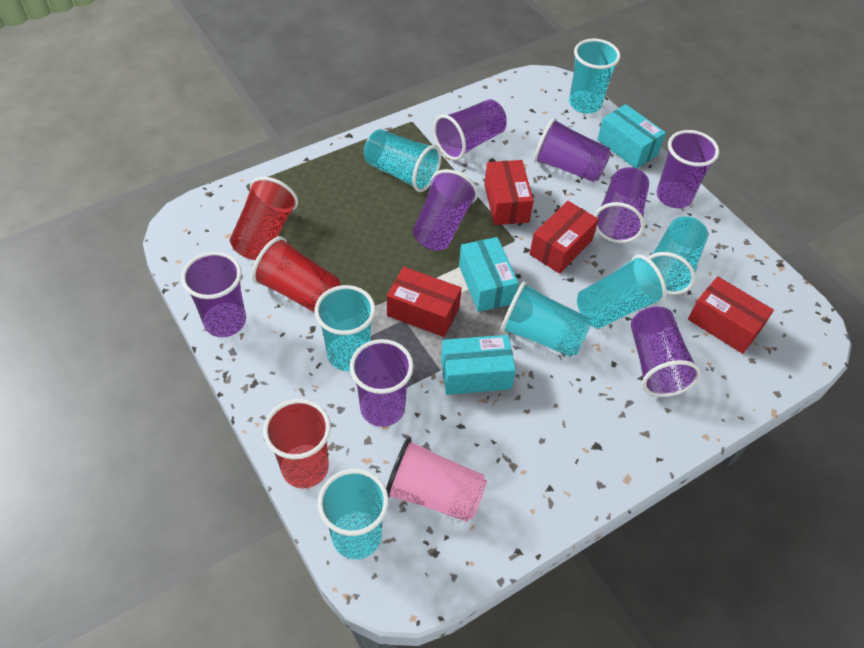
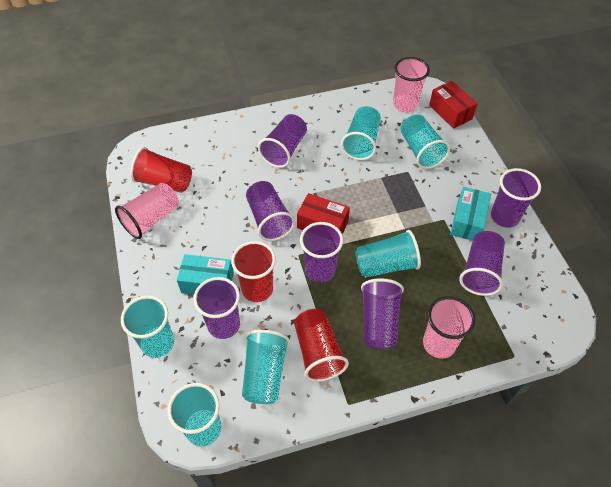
pink cup: 1 -> 3
purple cup: 8 -> 7
red box: 4 -> 2
turquoise box: 3 -> 2
turquoise cup: 7 -> 6

